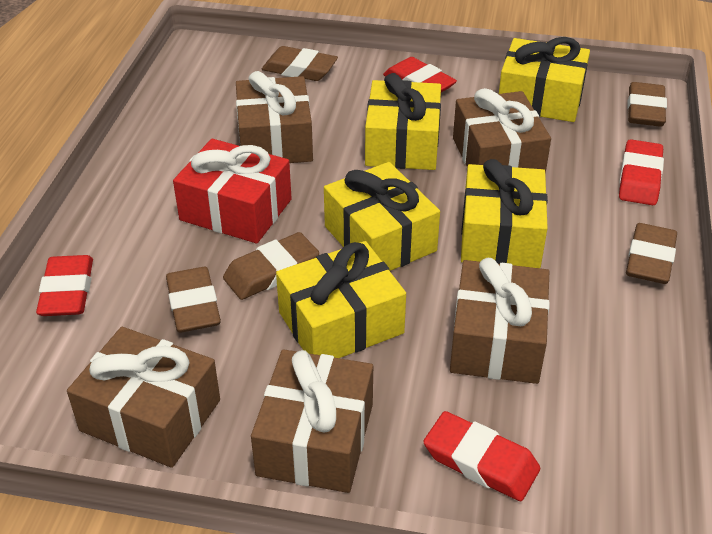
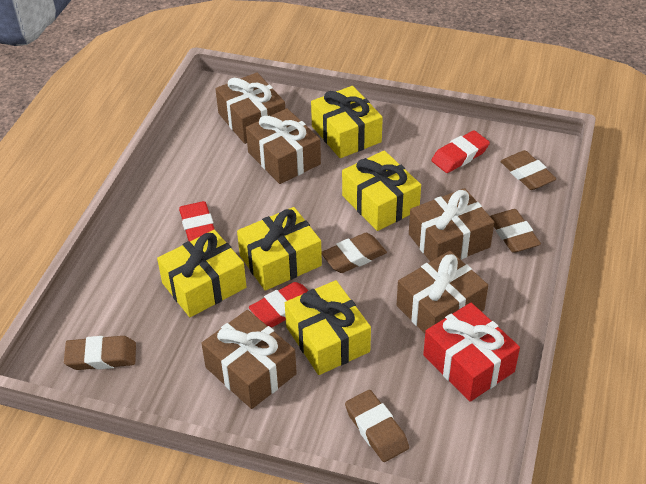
red eraser: 4 -> 3

